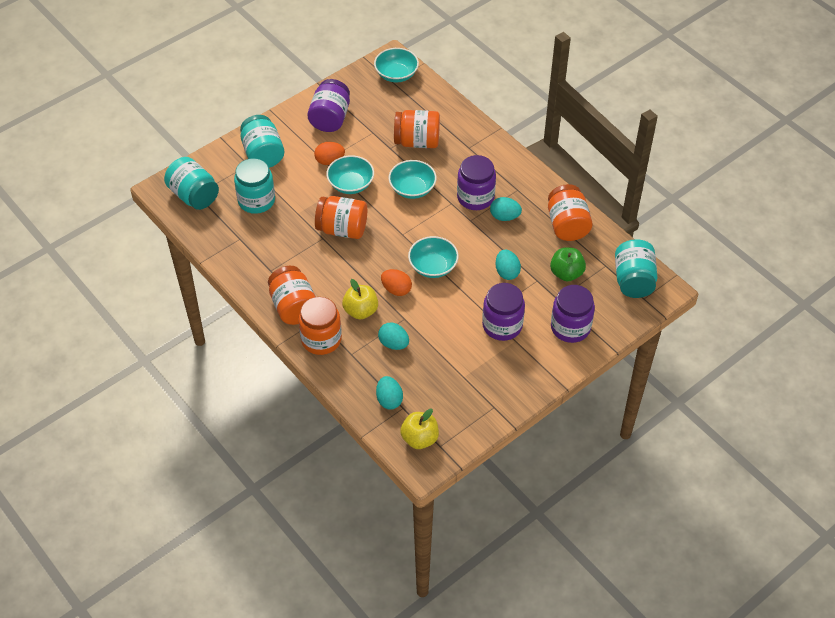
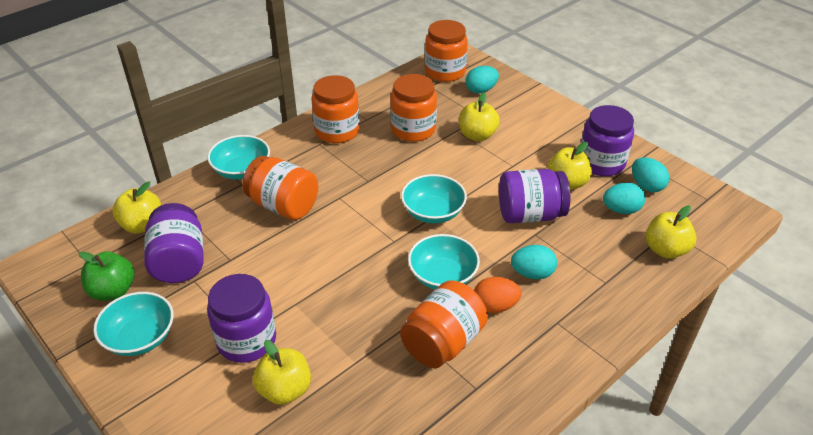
orange egg: 2 -> 1
turquoise jar: 4 -> 0
yellow apple: 2 -> 5

